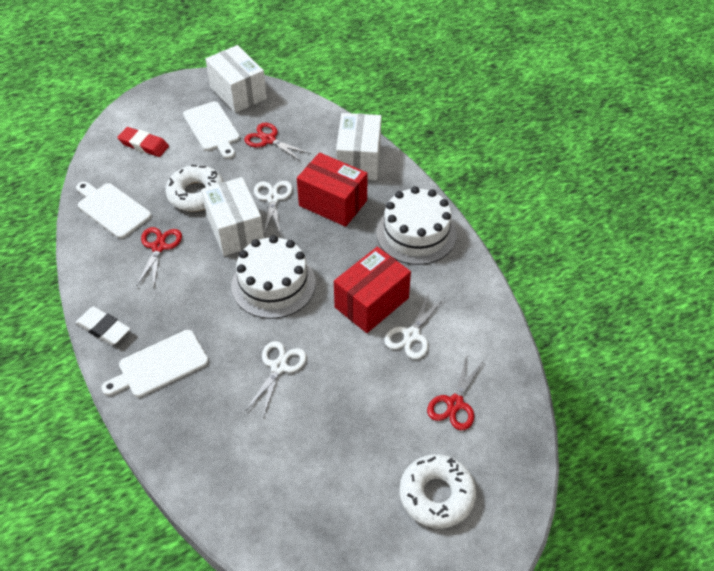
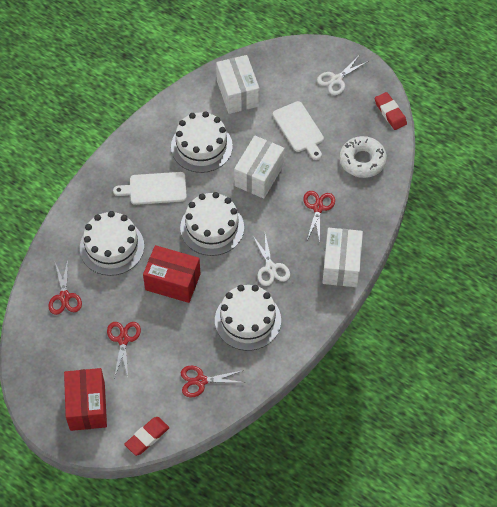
red eraser: 1 -> 2
red scissors: 3 -> 4
white cake: 2 -> 4
white cutting board: 3 -> 2
white donut: 2 -> 1
white eraser: 1 -> 0
white scissors: 3 -> 2

